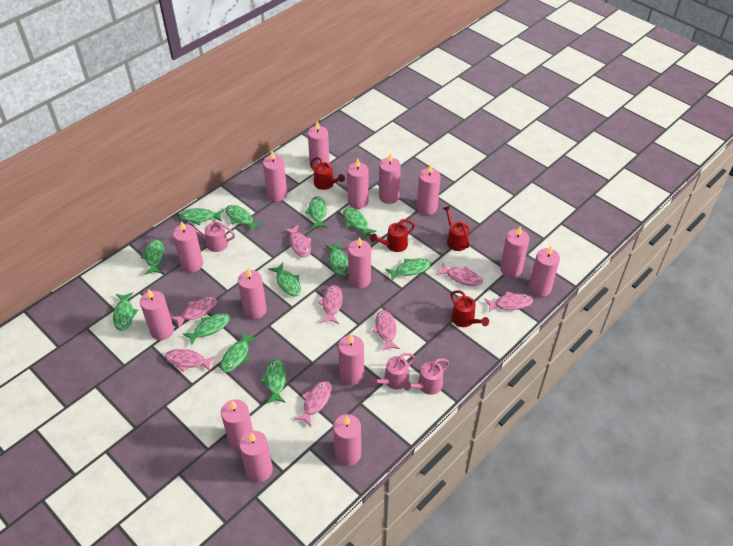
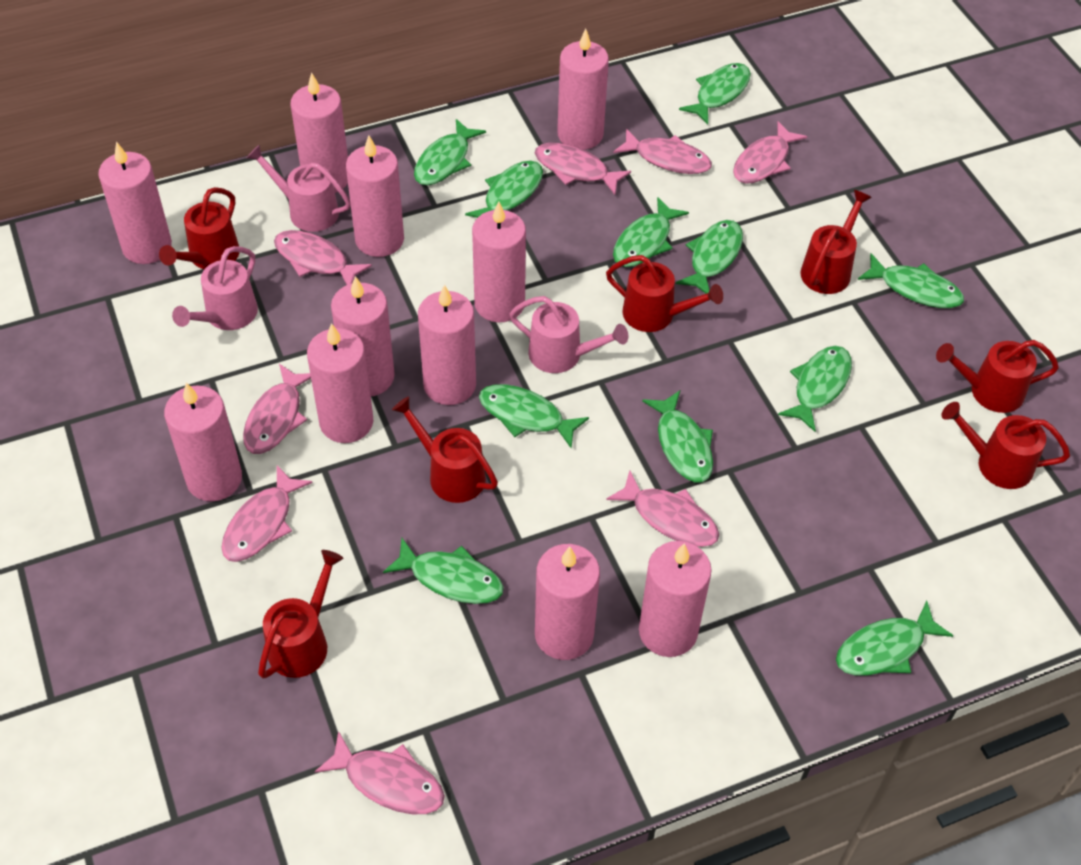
green fish: 12 -> 11
pink candle: 15 -> 11
red watering can: 4 -> 7

